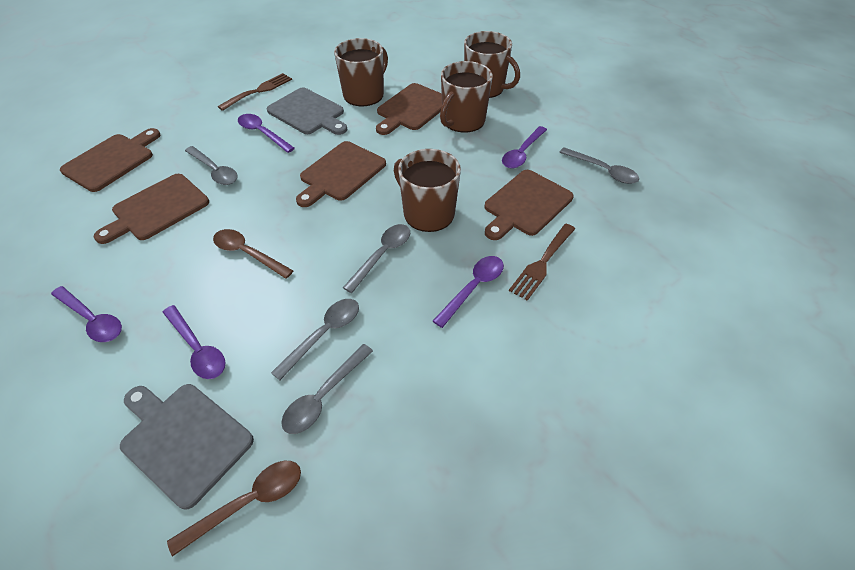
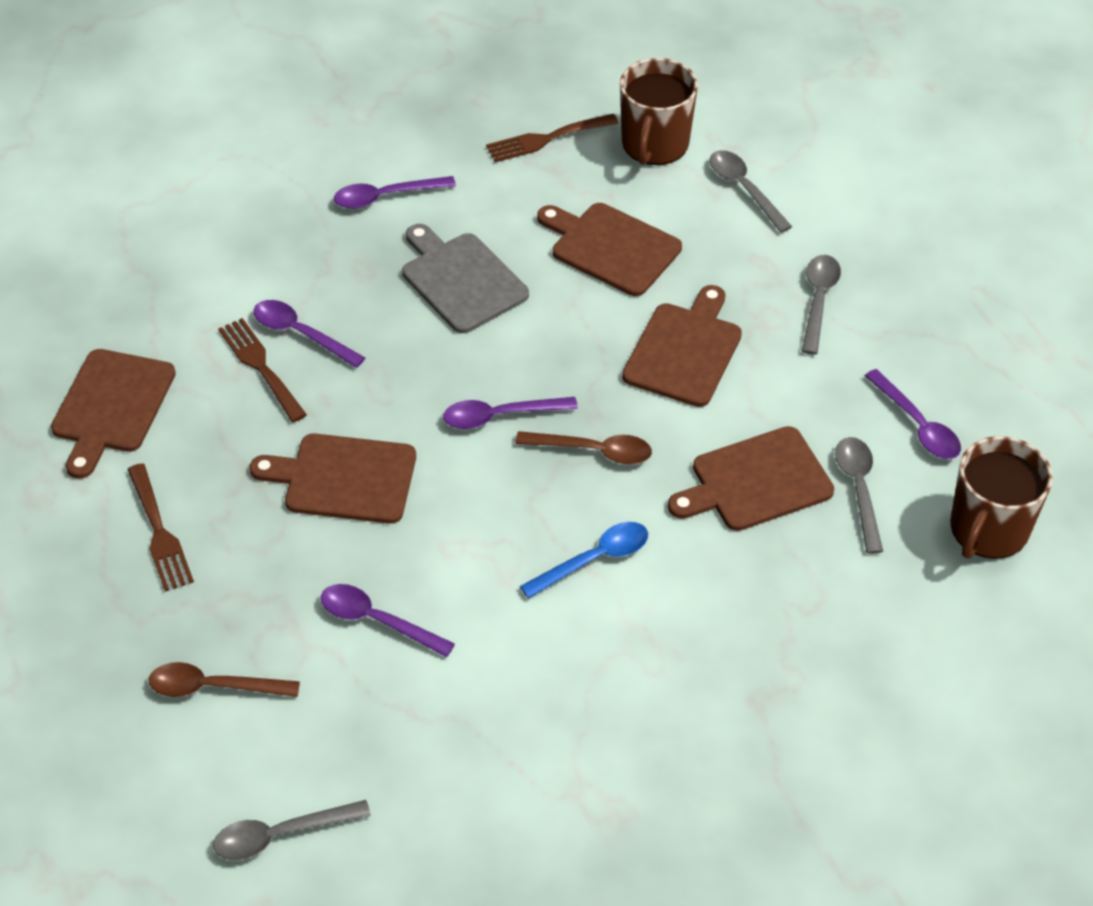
blue spoon: 0 -> 1
brown fork: 2 -> 3
brown mug: 4 -> 2
grey cutting board: 2 -> 1
grey spoon: 5 -> 4

